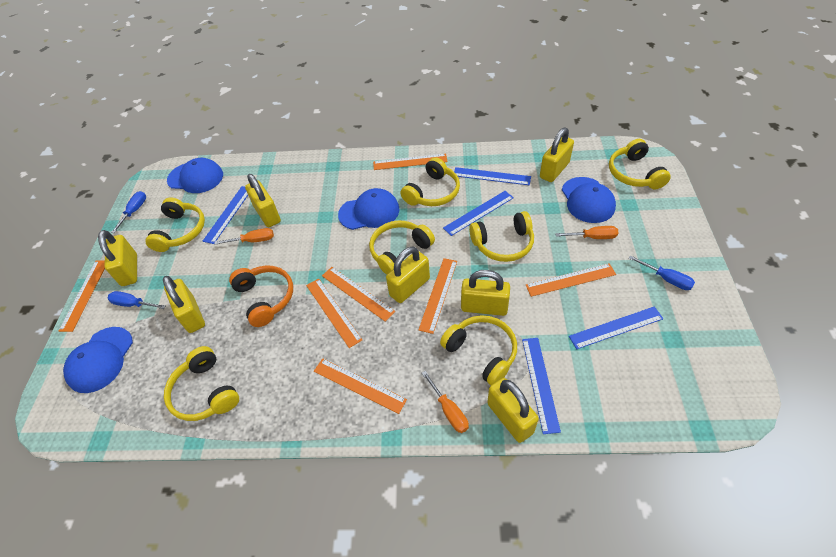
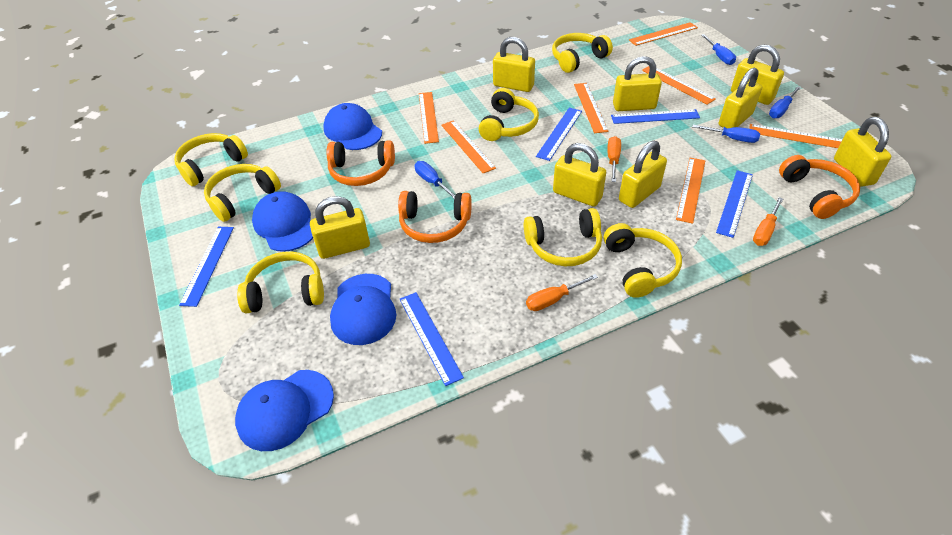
blue screwdriver: 3 -> 4
orange headphones: 1 -> 3
yellow padlock: 7 -> 8

